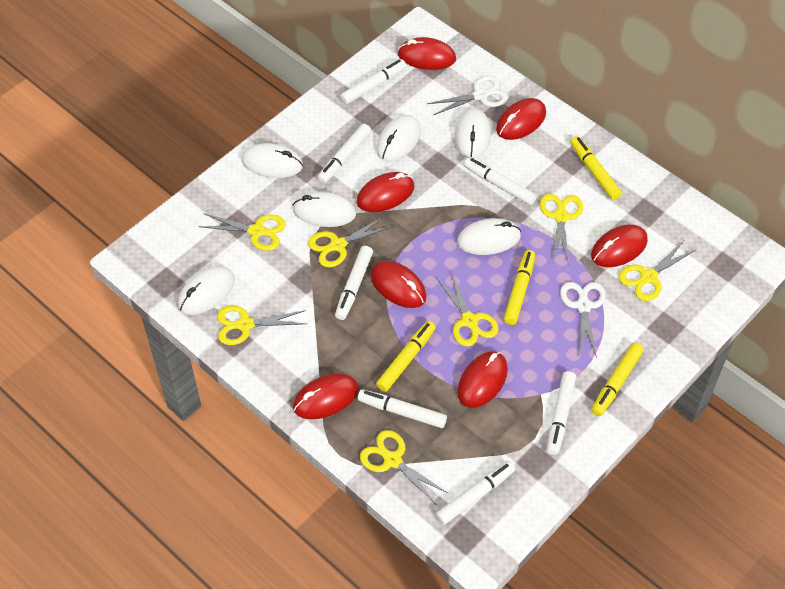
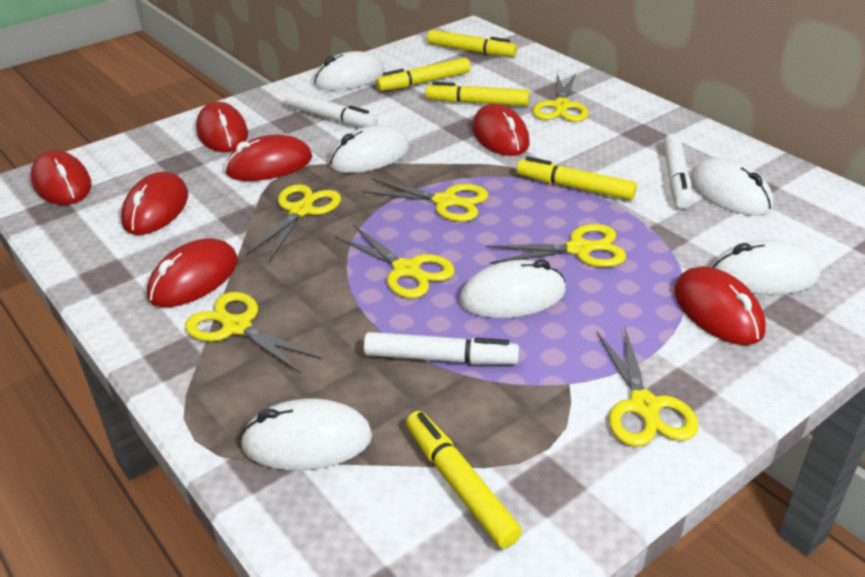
white marker: 7 -> 3
white scissors: 2 -> 0
yellow marker: 4 -> 5

